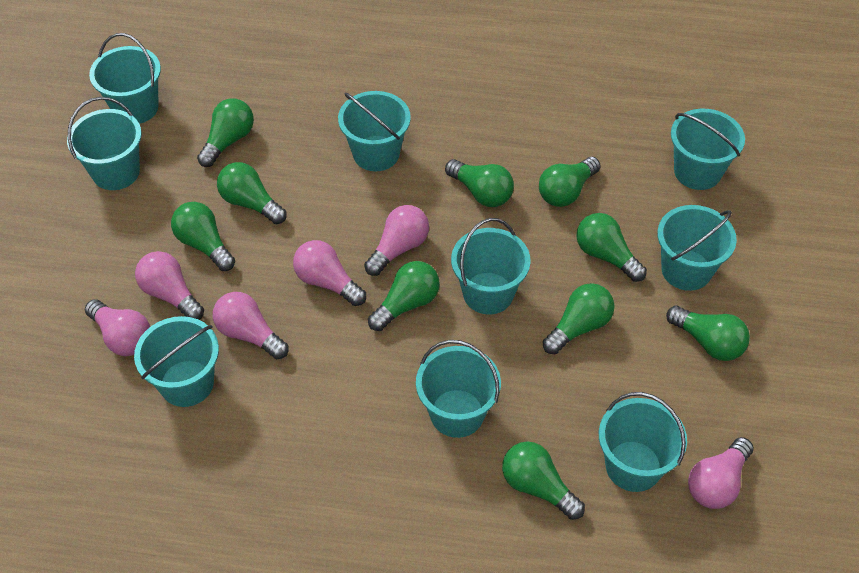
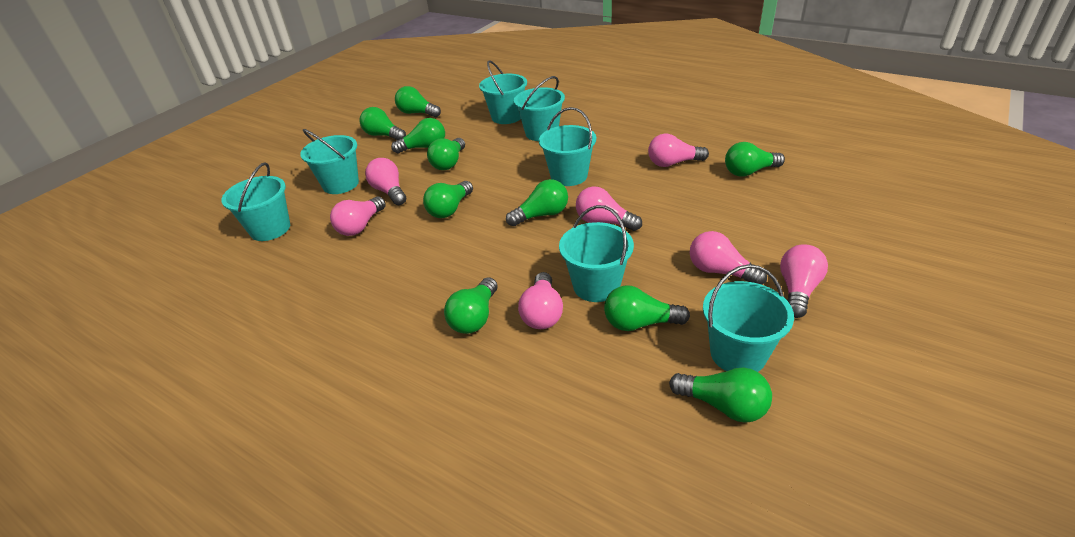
pink light bulb: 6 -> 7
turquoise bucket: 9 -> 7

